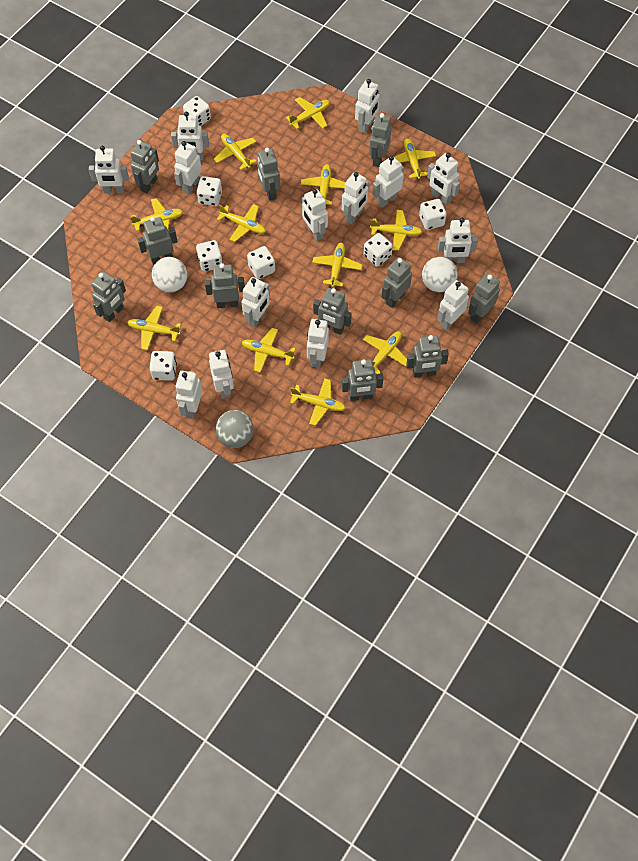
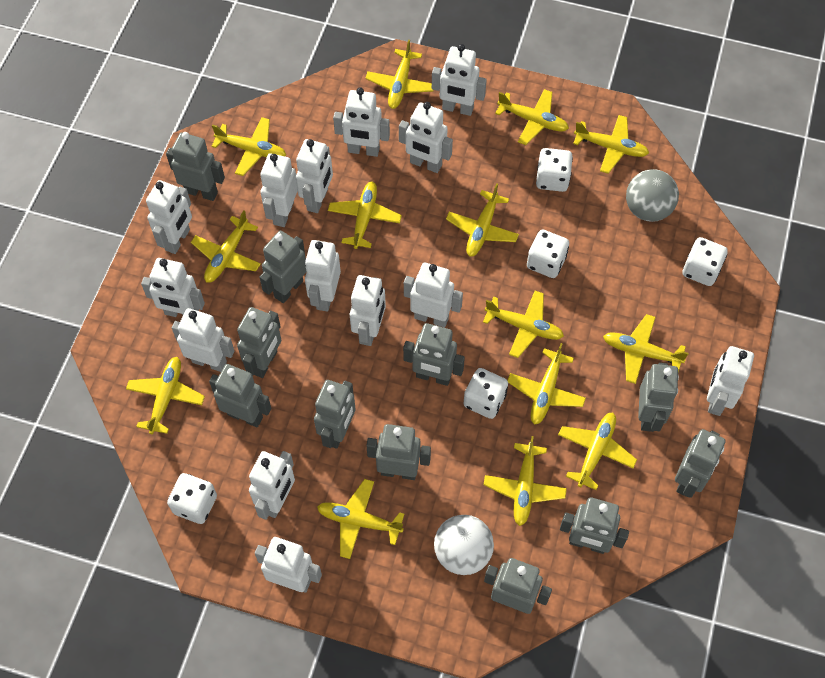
white ball: 2 -> 1
white dice: 7 -> 5
yellow plane: 12 -> 14

